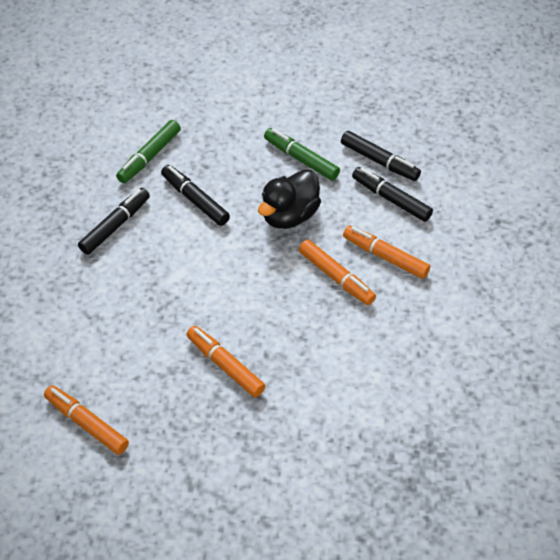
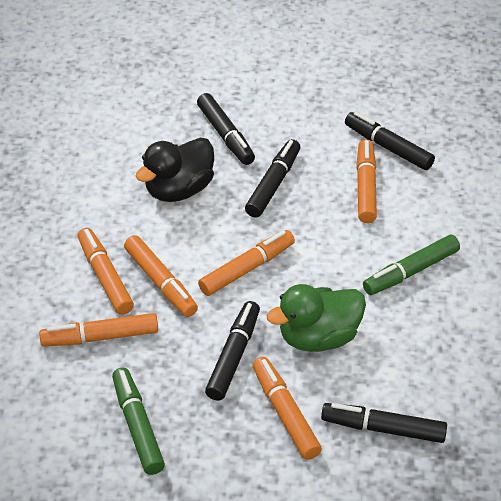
black marker: 4 -> 5
green duck: 0 -> 1
orange marker: 4 -> 6

